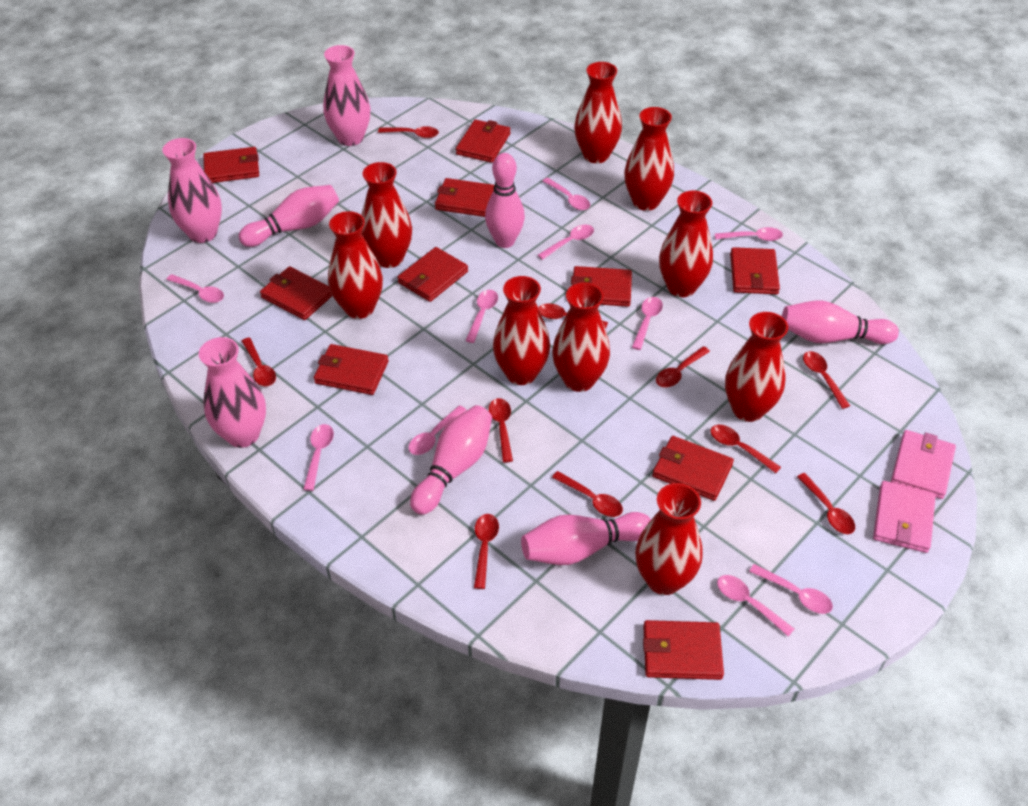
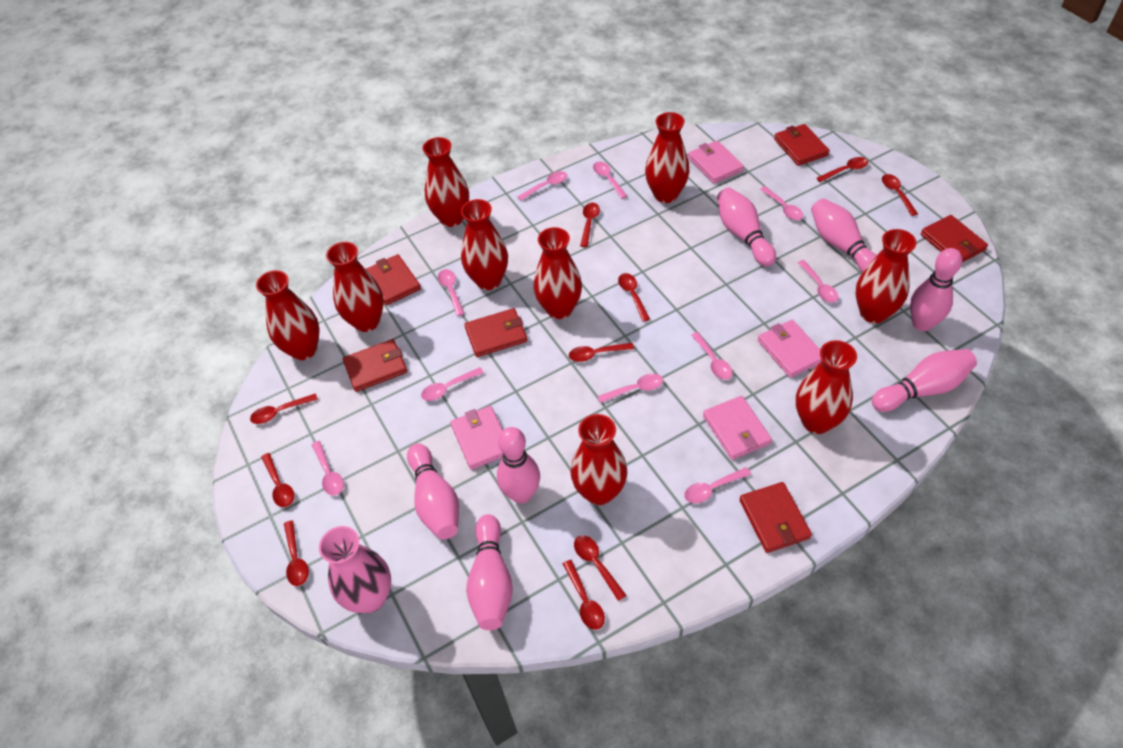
pink bowling pin: 5 -> 7
pink vase: 3 -> 1
pink wallet: 2 -> 4
red wallet: 10 -> 6

